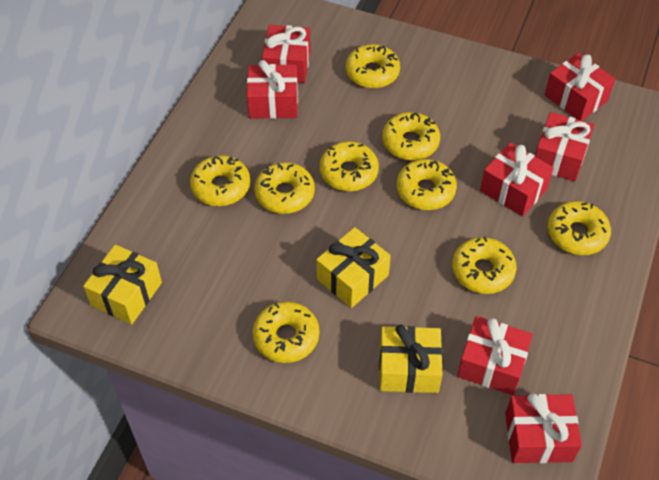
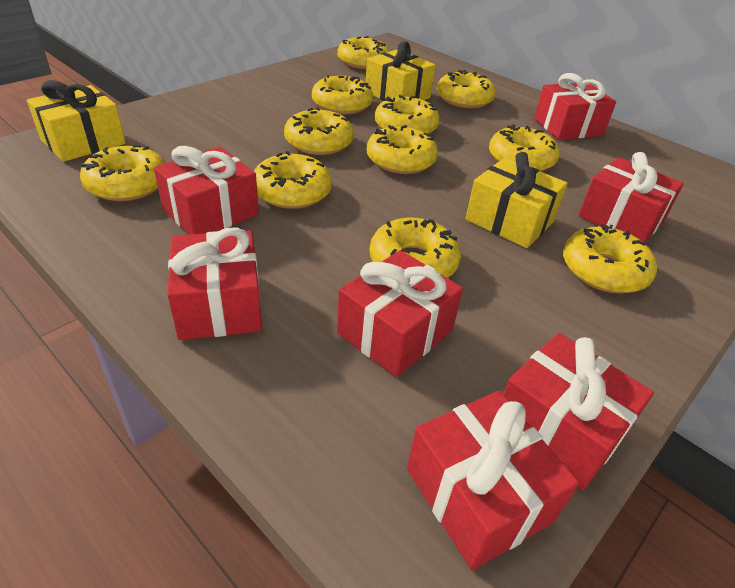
yellow donut: 9 -> 11

